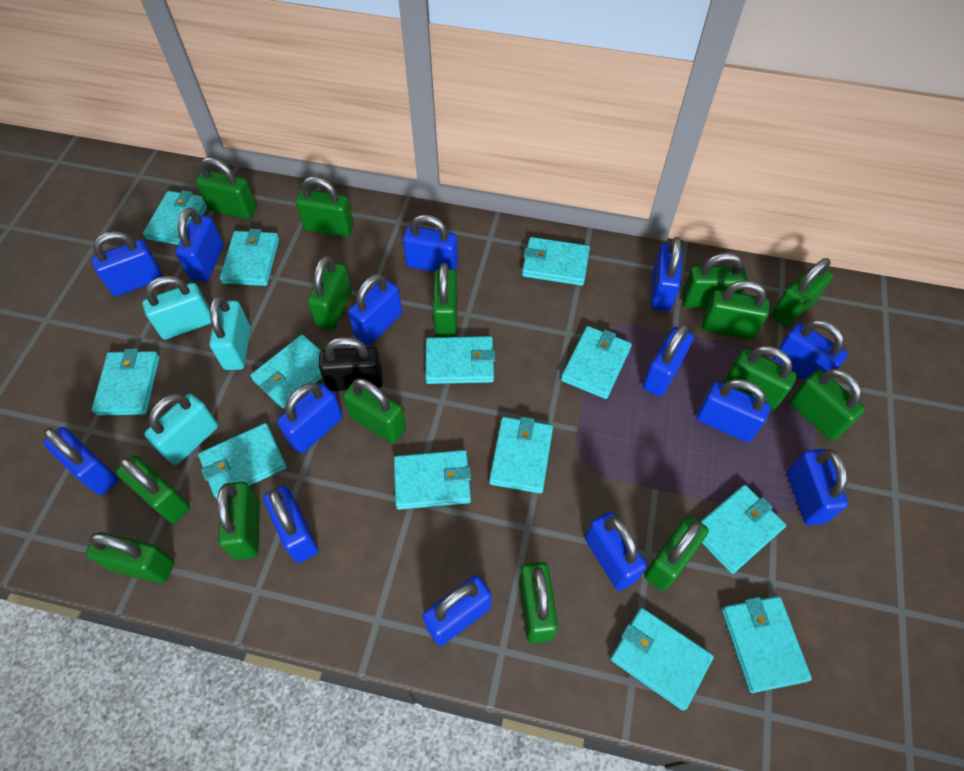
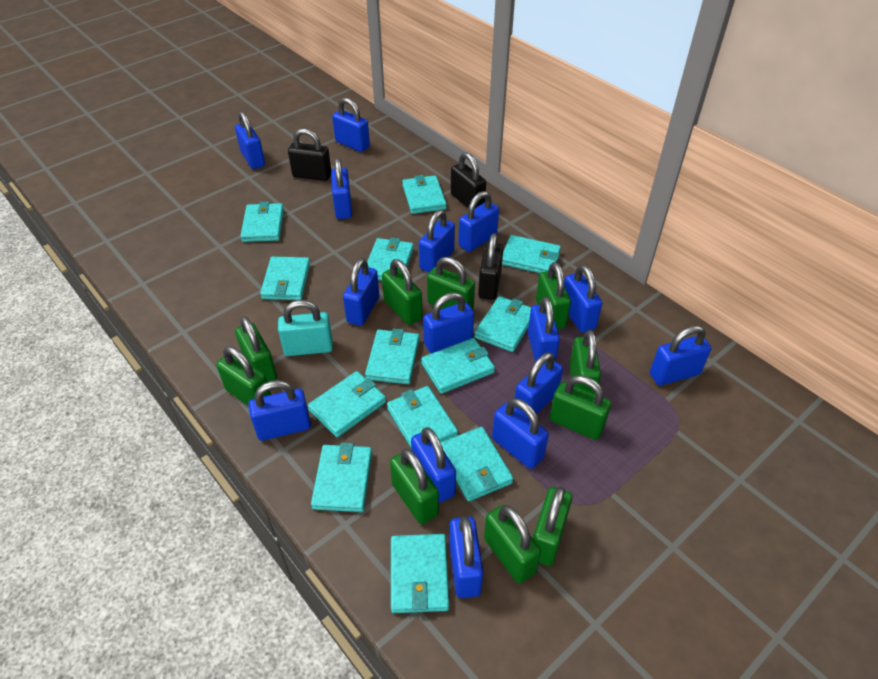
black padlock: 1 -> 3
blue padlock: 14 -> 15
green padlock: 15 -> 10
turquoise padlock: 3 -> 1

